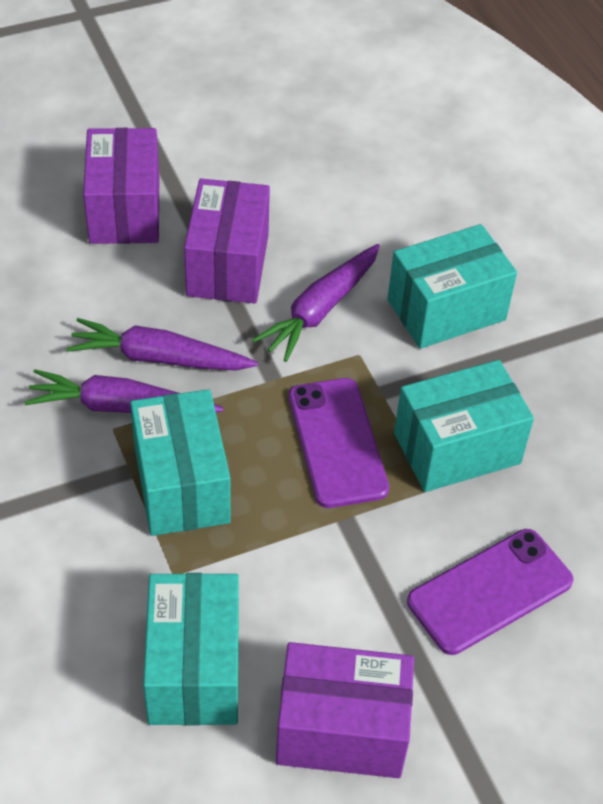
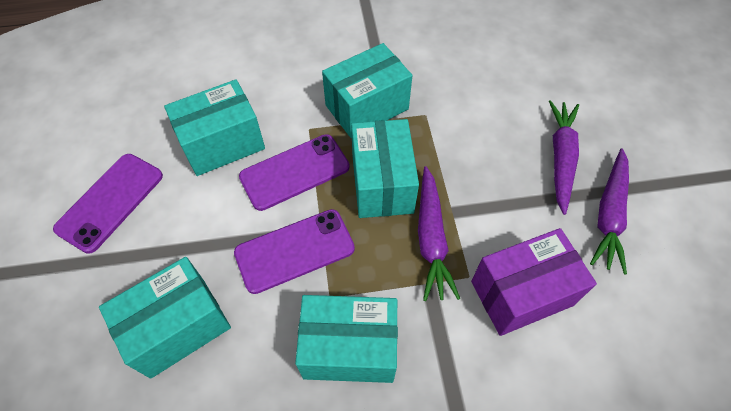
purple box: 3 -> 1
purple phone: 2 -> 3
turquoise box: 4 -> 5

